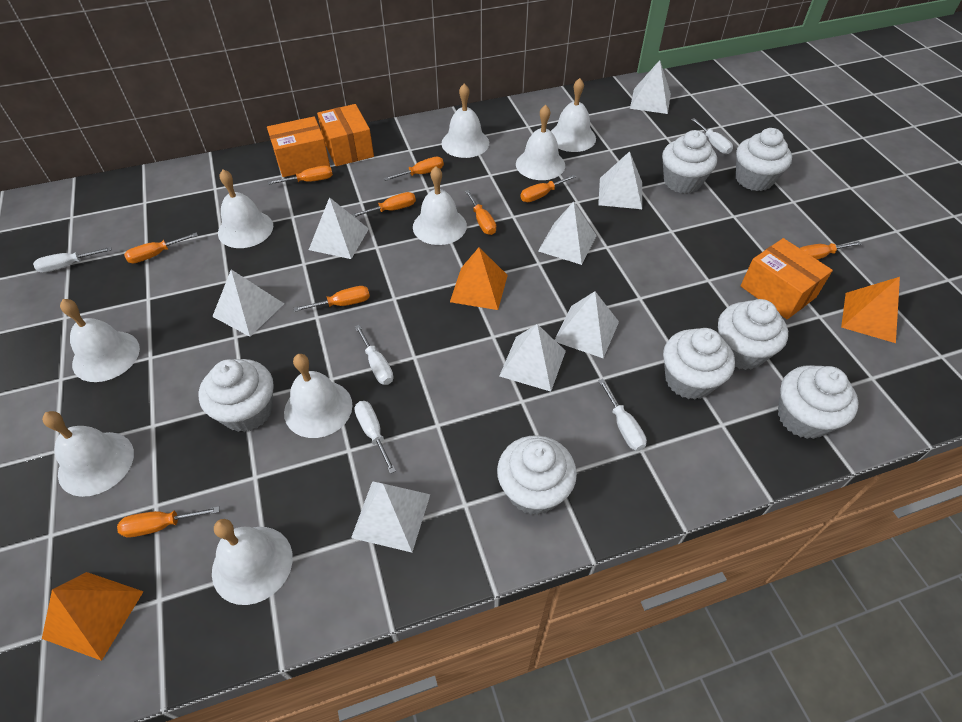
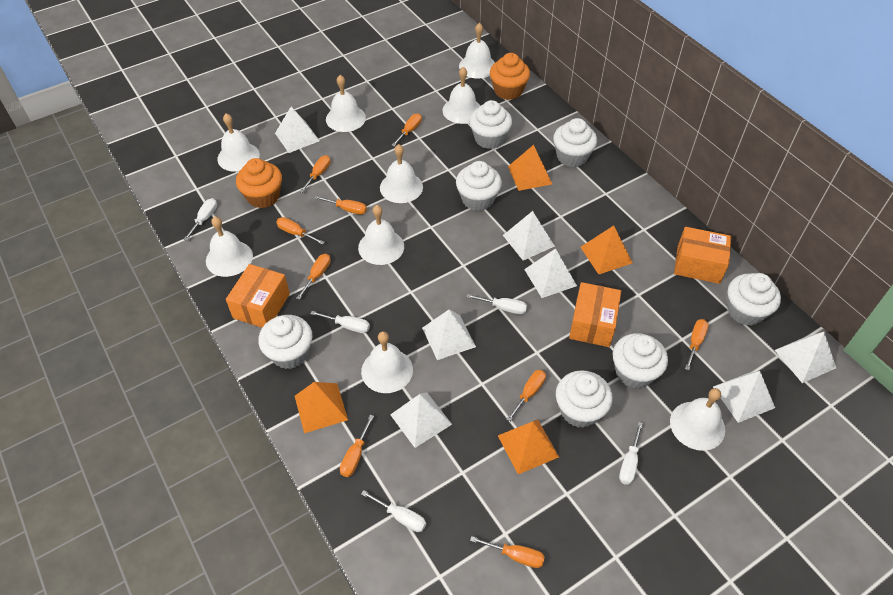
orange cupcake: 0 -> 2
orange pyramid: 3 -> 4
white pyramid: 8 -> 7

